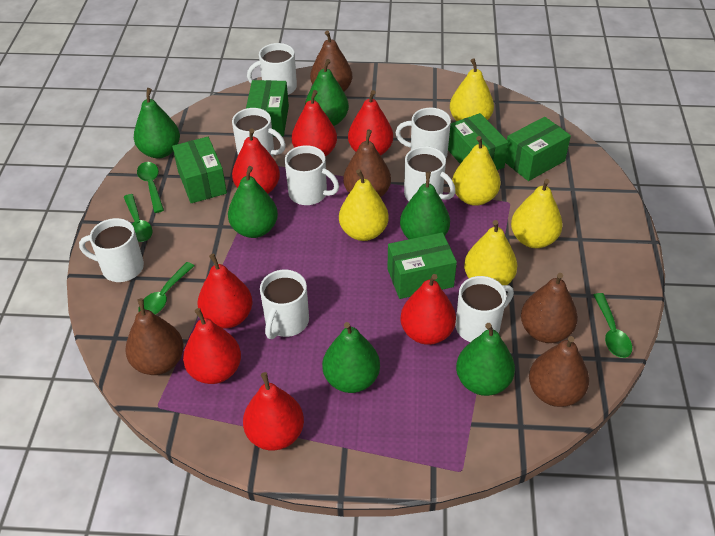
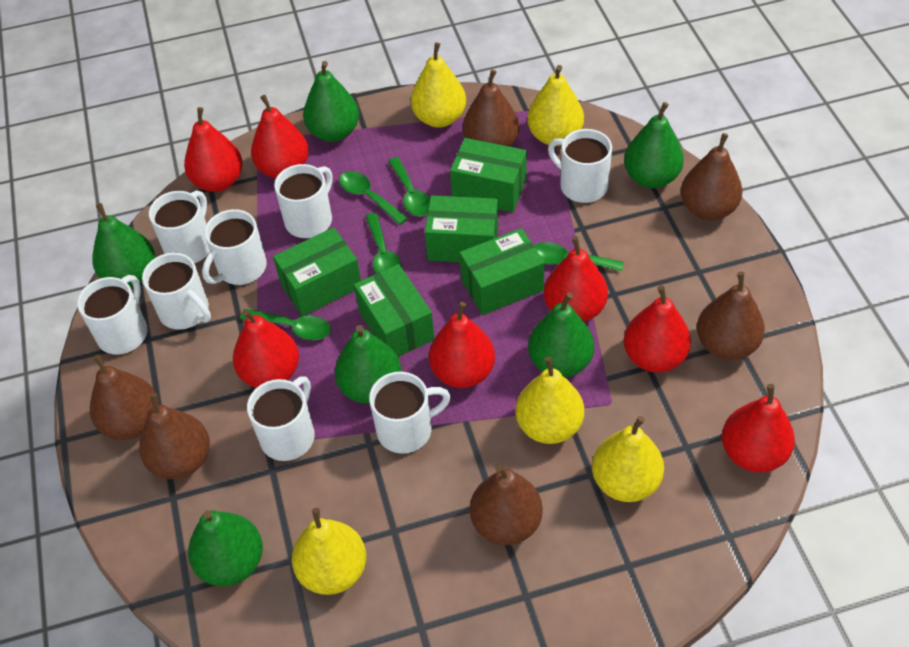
brown pear: 5 -> 6
green spoon: 4 -> 5

